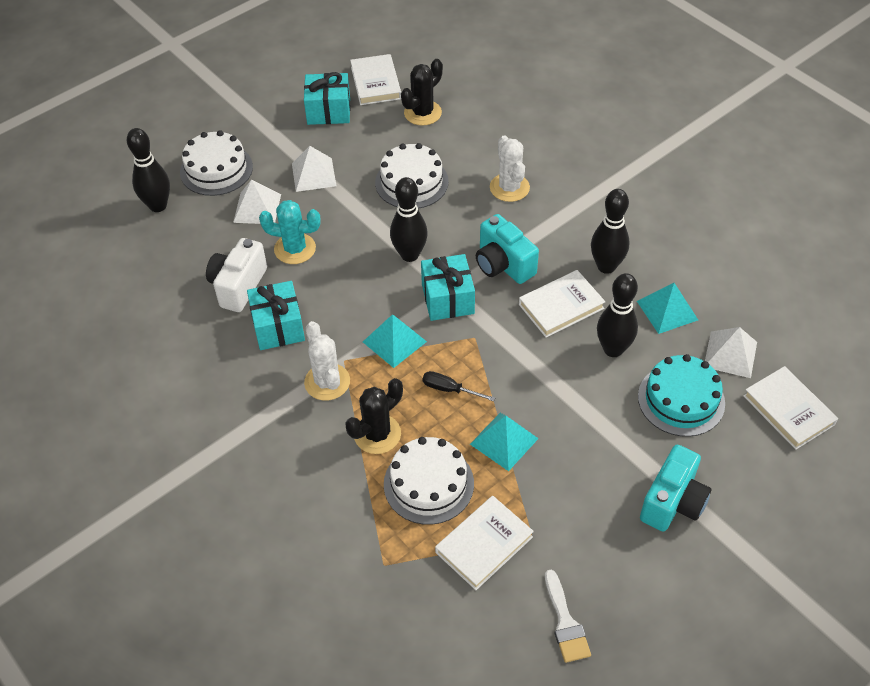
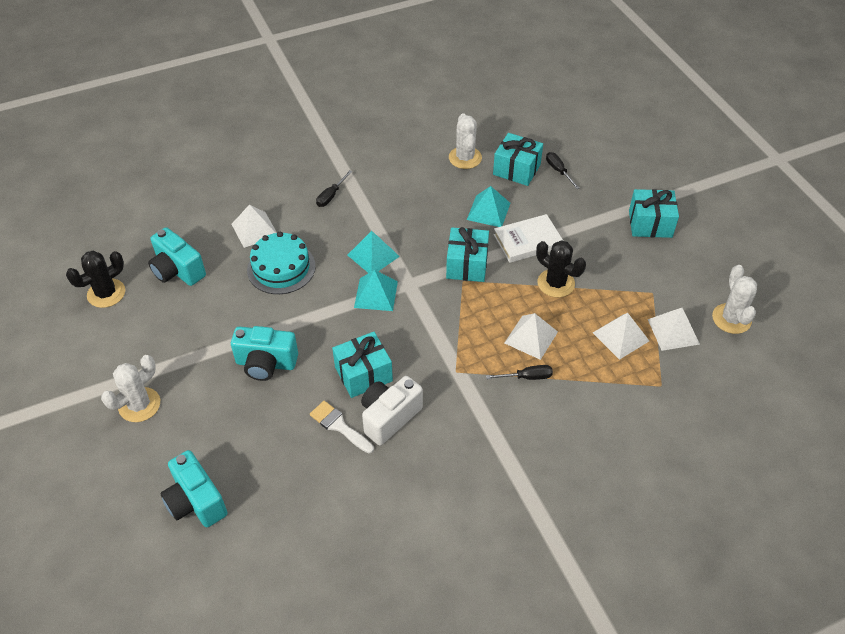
black bowling pin: 4 -> 0
black screwdriver: 1 -> 3
turquoise cactus: 1 -> 0
turquoise camera: 2 -> 3
turquoise gift: 3 -> 4
white book: 4 -> 1
white cactus: 2 -> 3
white cake: 3 -> 0
white pyramid: 3 -> 4

